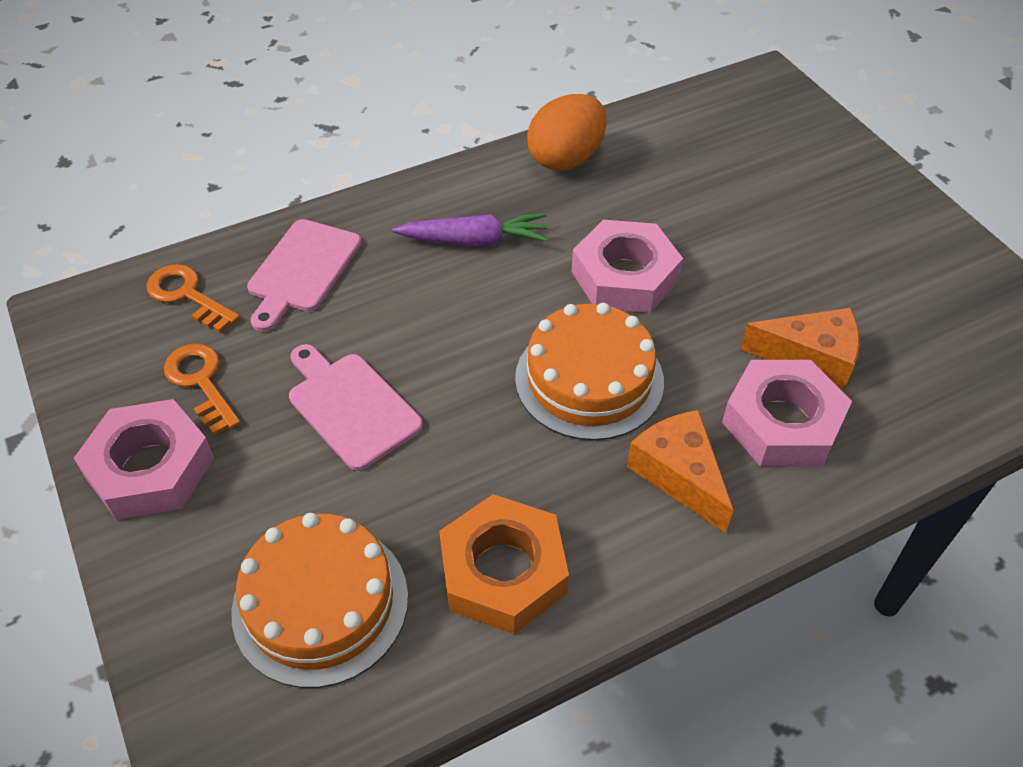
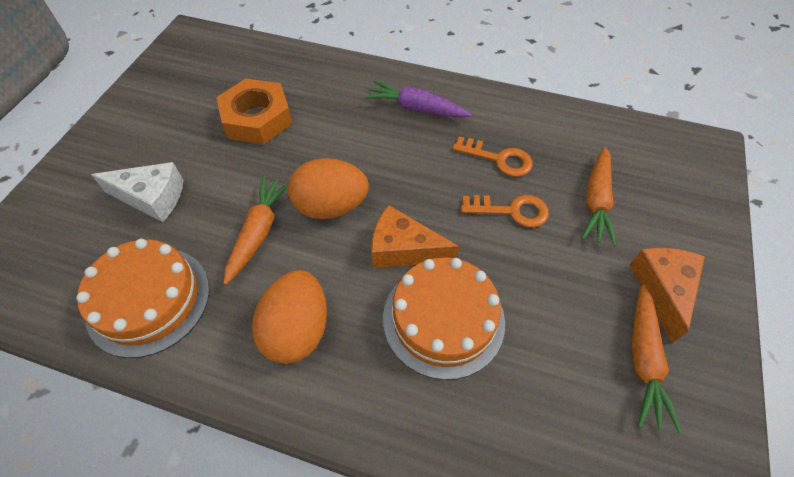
orange carrot: 0 -> 3
orange egg: 1 -> 2
pink cutting board: 2 -> 0
pink nut: 3 -> 0
white cheese: 0 -> 1

